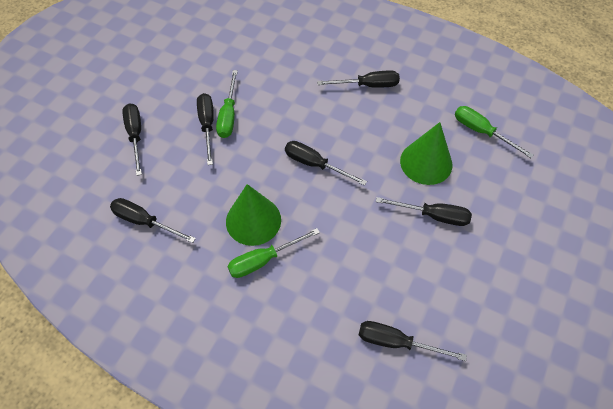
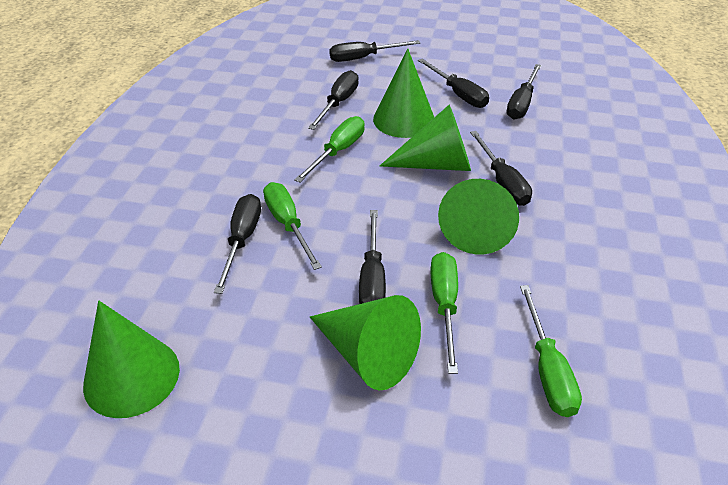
green cone: 2 -> 5
green screwdriver: 3 -> 4

